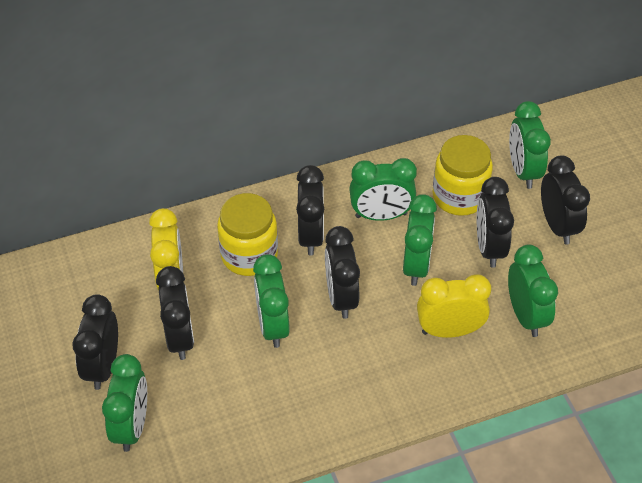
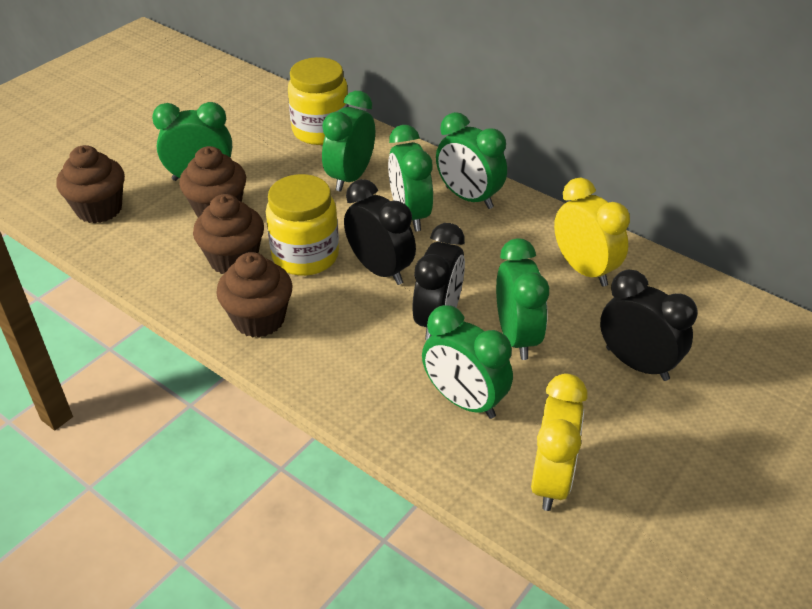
black clock: 6 -> 3
brown cupcake: 0 -> 4

